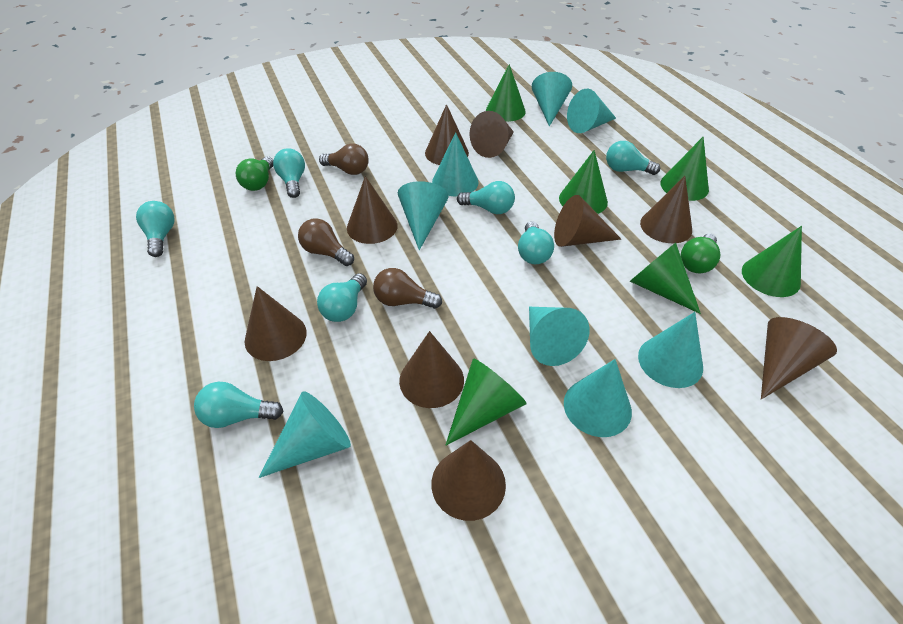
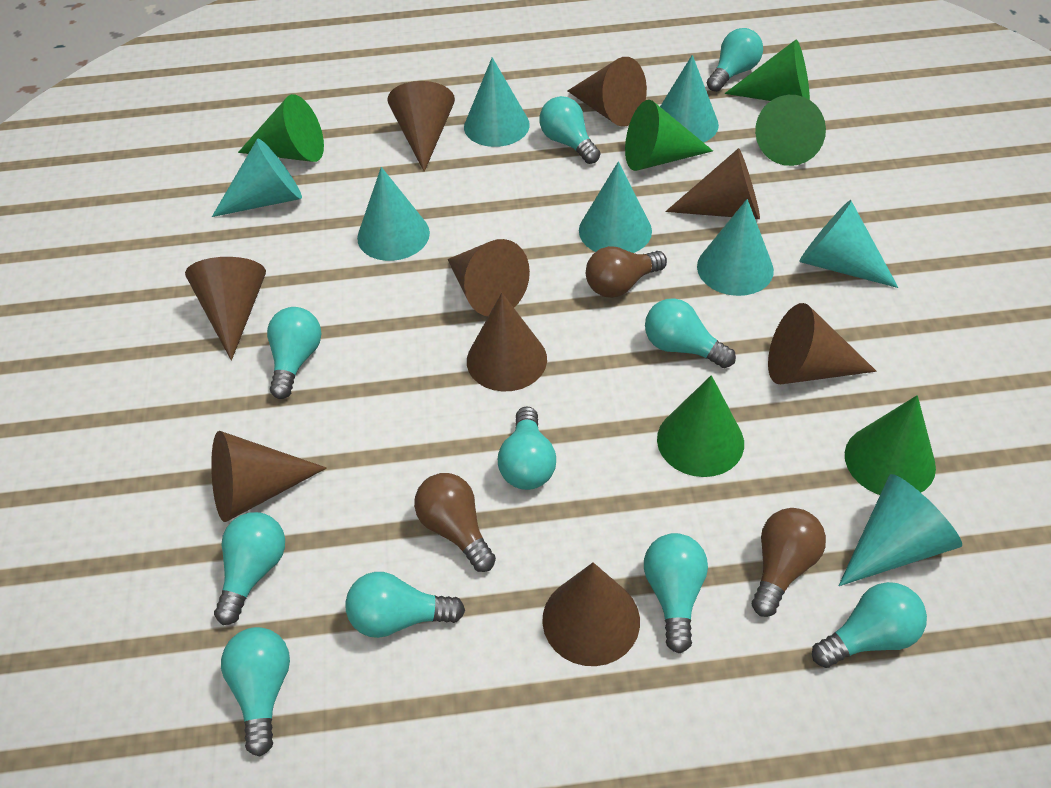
green light bulb: 2 -> 0
turquoise light bulb: 7 -> 10

